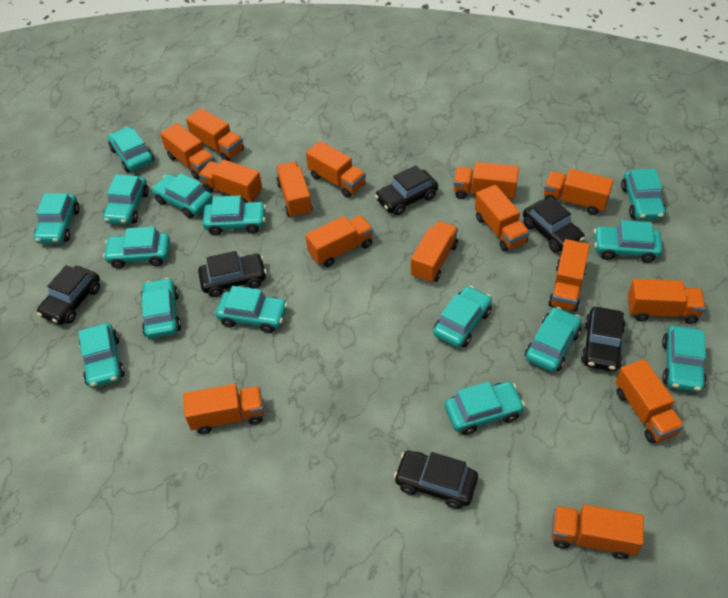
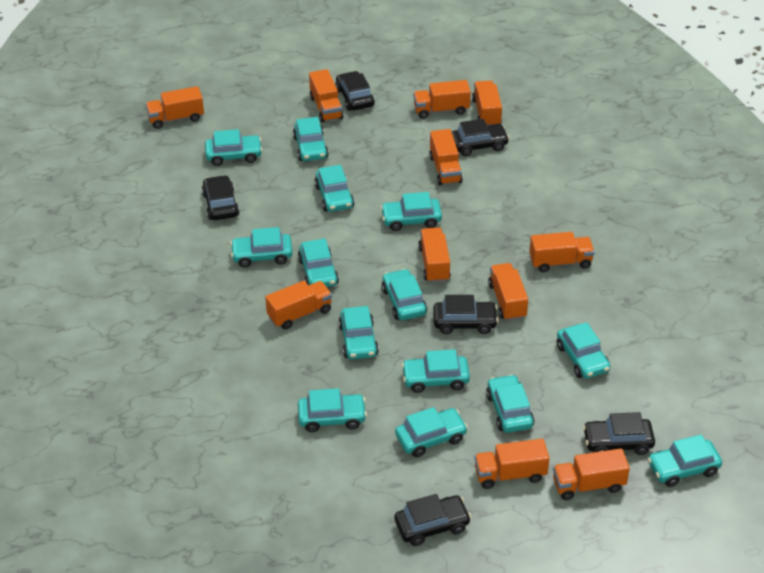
orange truck: 15 -> 11
turquoise car: 15 -> 14

